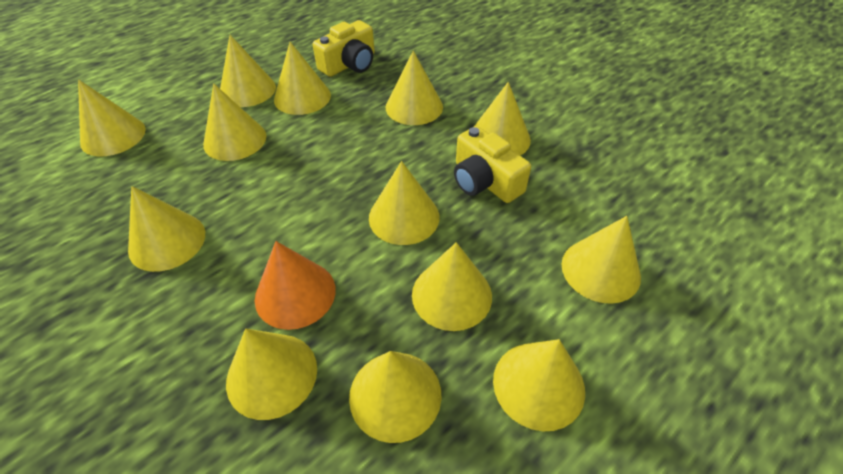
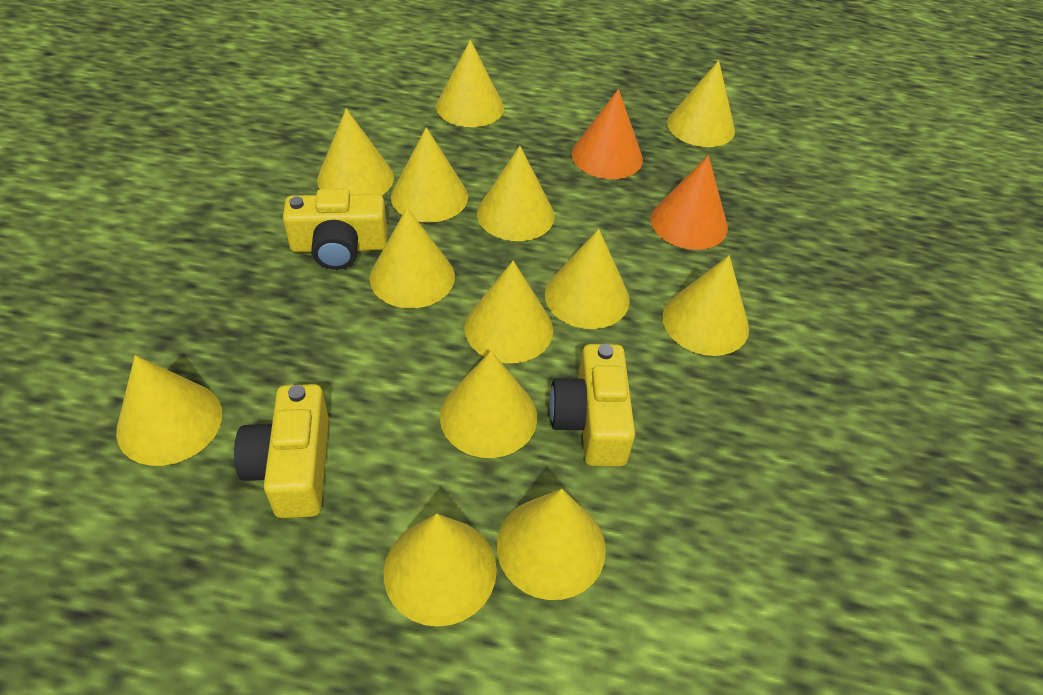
orange cone: 1 -> 2
yellow camera: 2 -> 3

